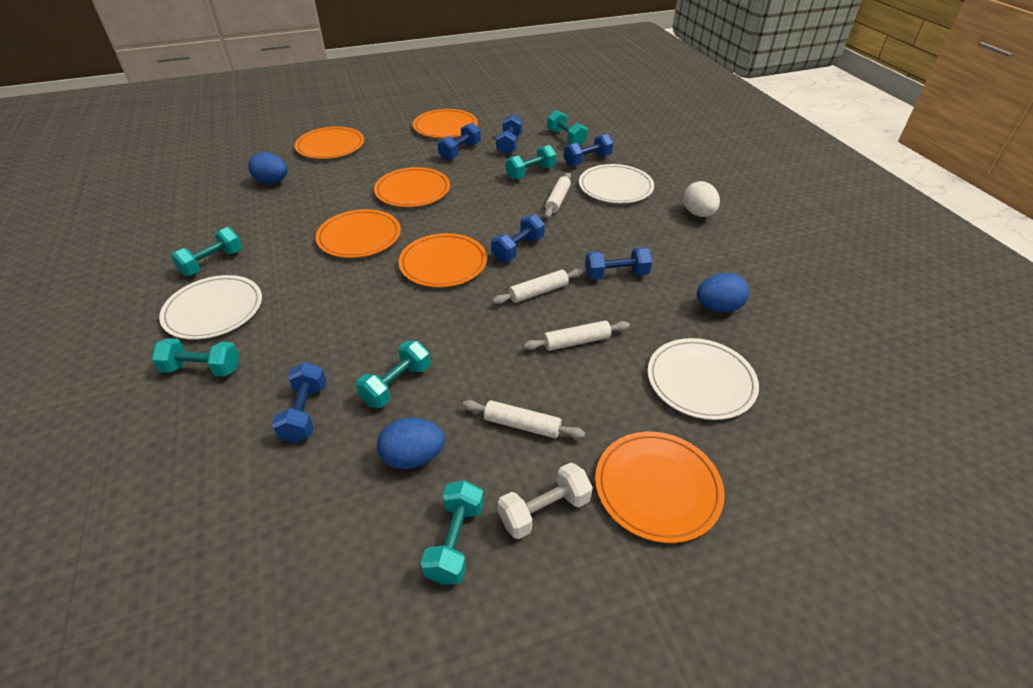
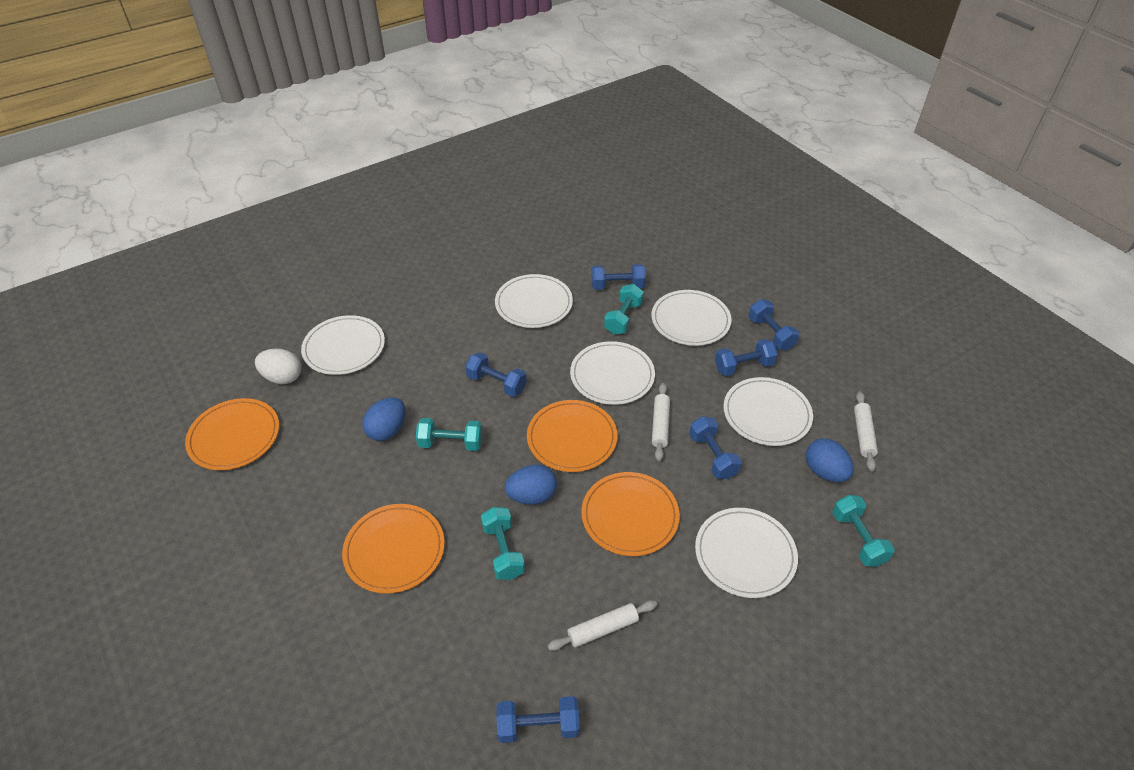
orange plate: 6 -> 4
turquoise dumbbell: 6 -> 4
white dumbbell: 1 -> 0
white plate: 3 -> 6
white rolling pin: 4 -> 3

